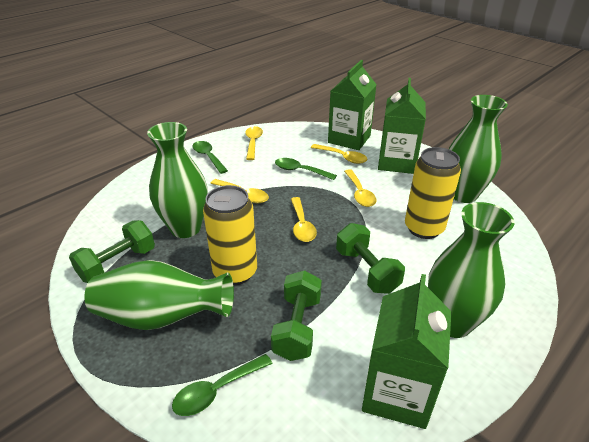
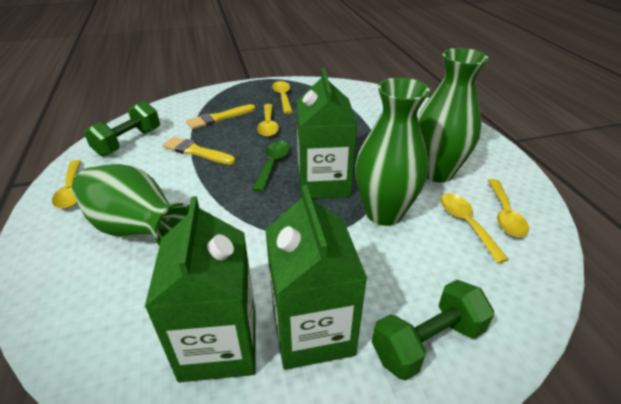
green dumbbell: 3 -> 2
green spoon: 3 -> 1
green vase: 4 -> 3
yellow brush: 0 -> 2
yellow can: 2 -> 0

